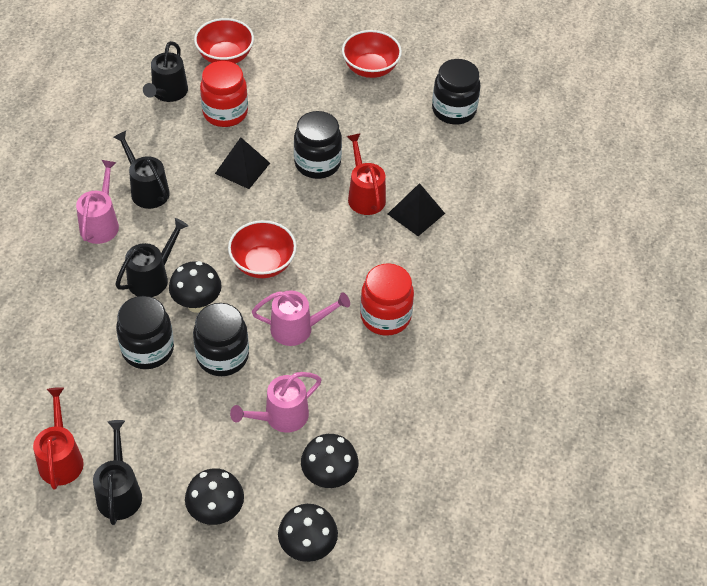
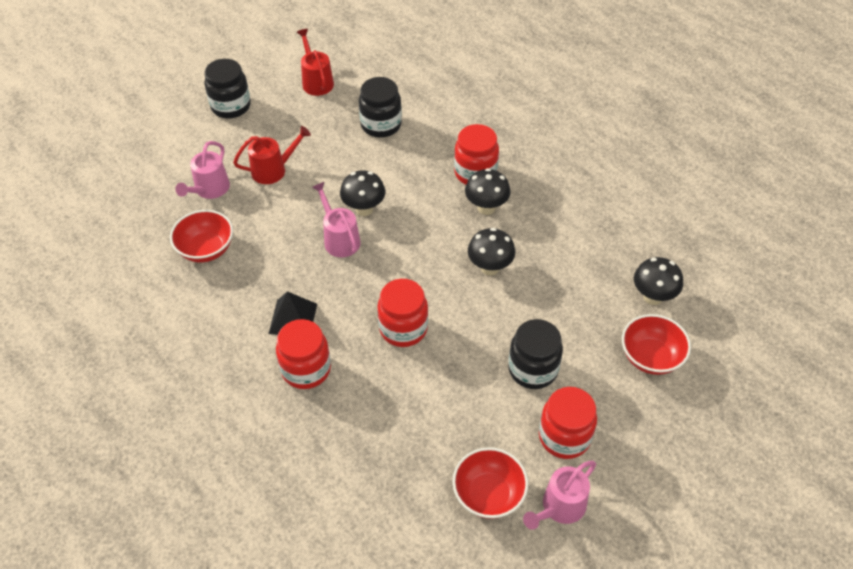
black jar: 4 -> 3
black pyramid: 2 -> 1
black watering can: 4 -> 0
red jar: 2 -> 4

